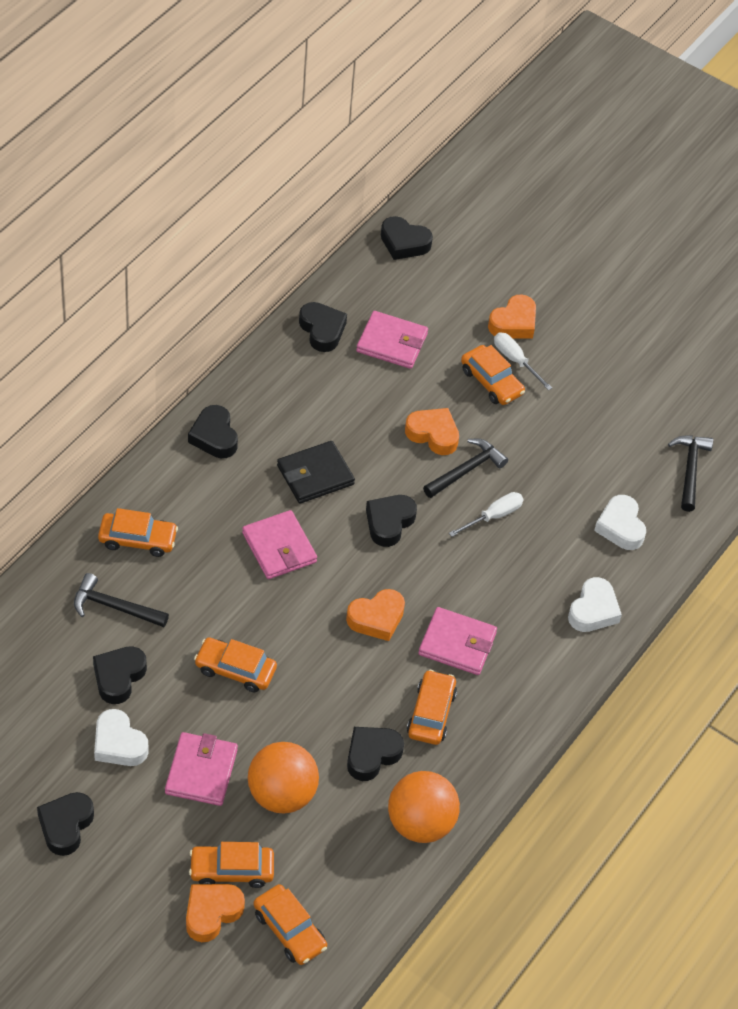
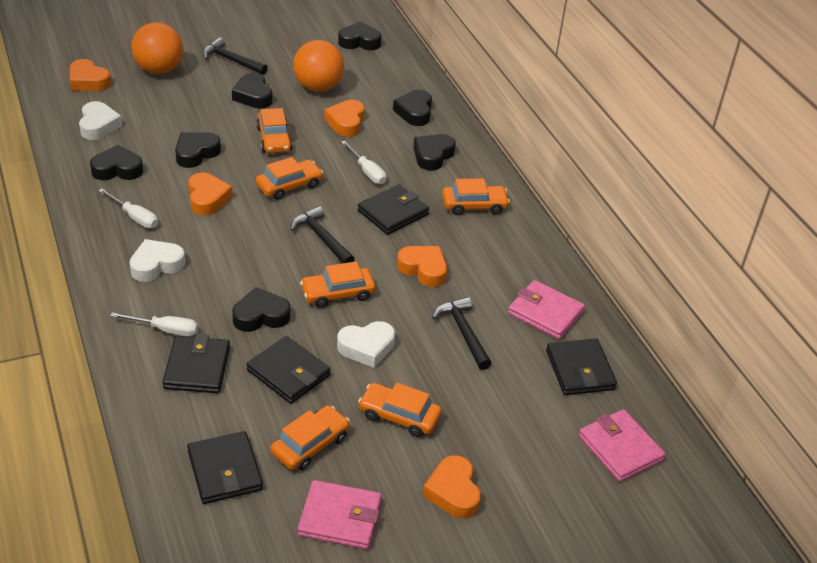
black wallet: 1 -> 5
orange heart: 4 -> 5
pink wallet: 4 -> 3
white screwdriver: 2 -> 3

